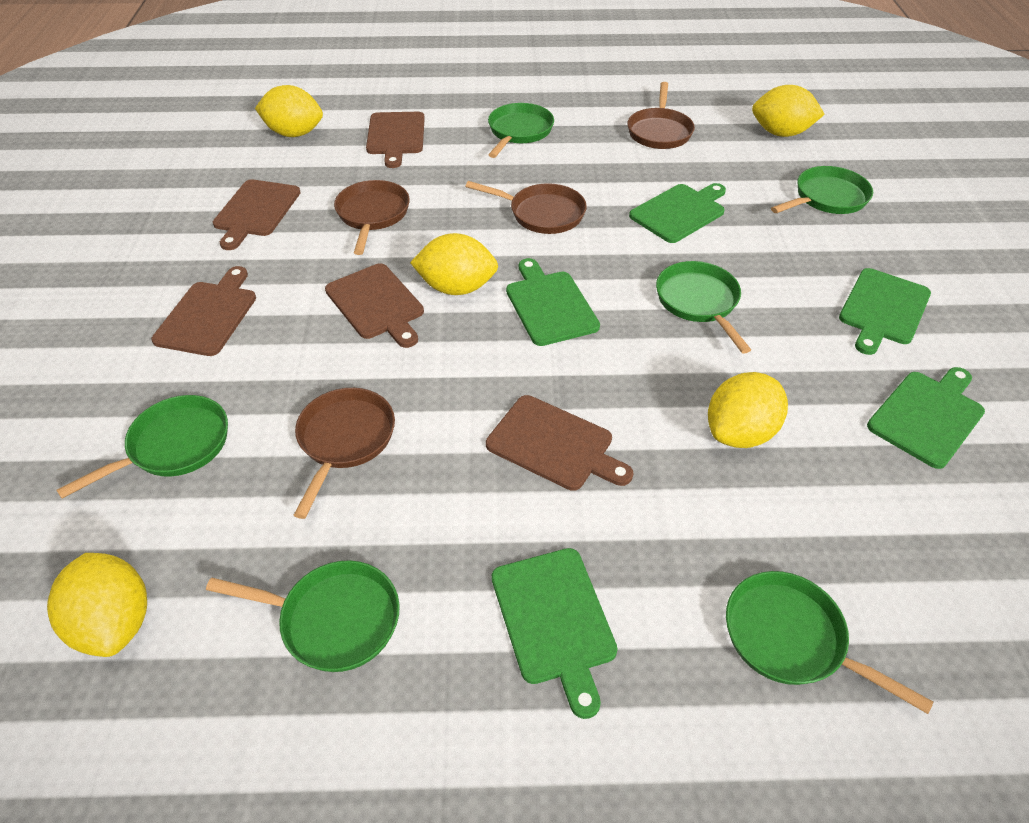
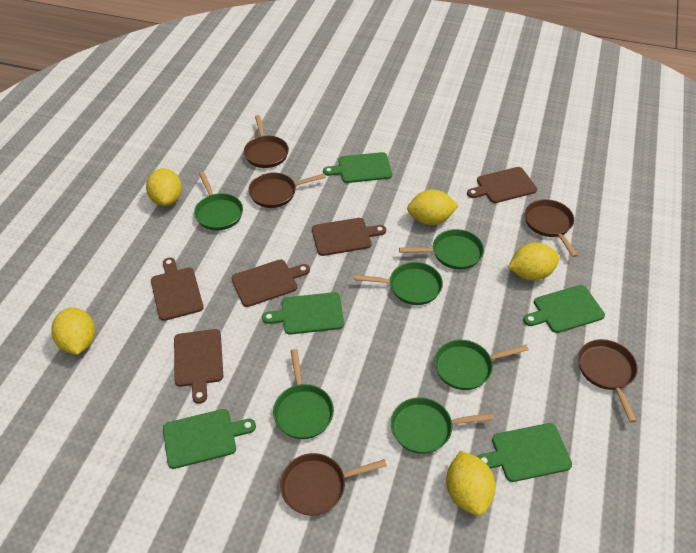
brown pan: 4 -> 5

